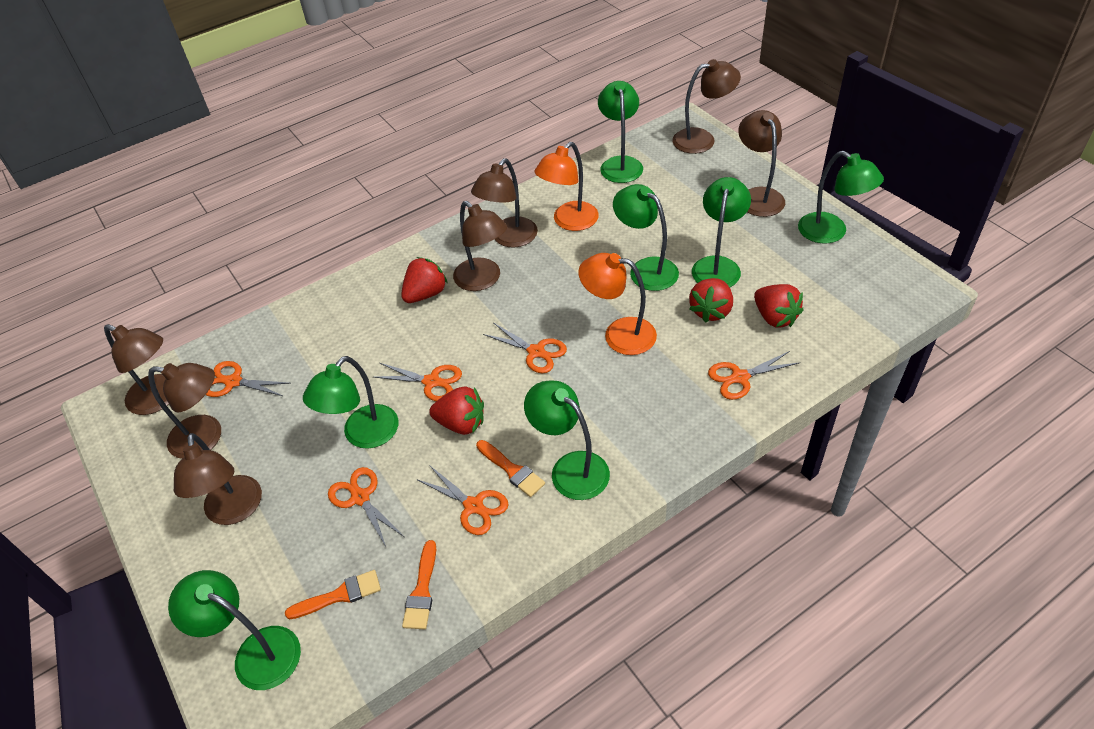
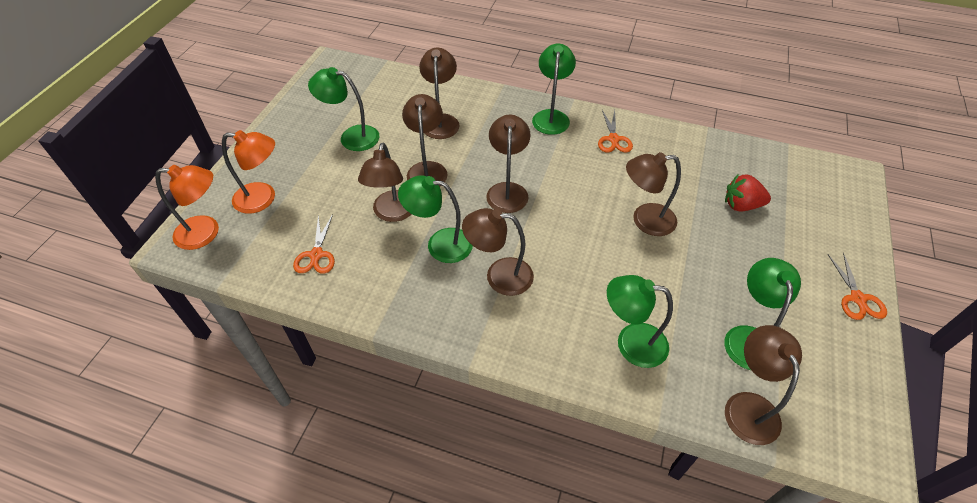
green lamp: 7 -> 5
orange brush: 3 -> 0
orange scissors: 6 -> 3
red strawberry: 4 -> 1

